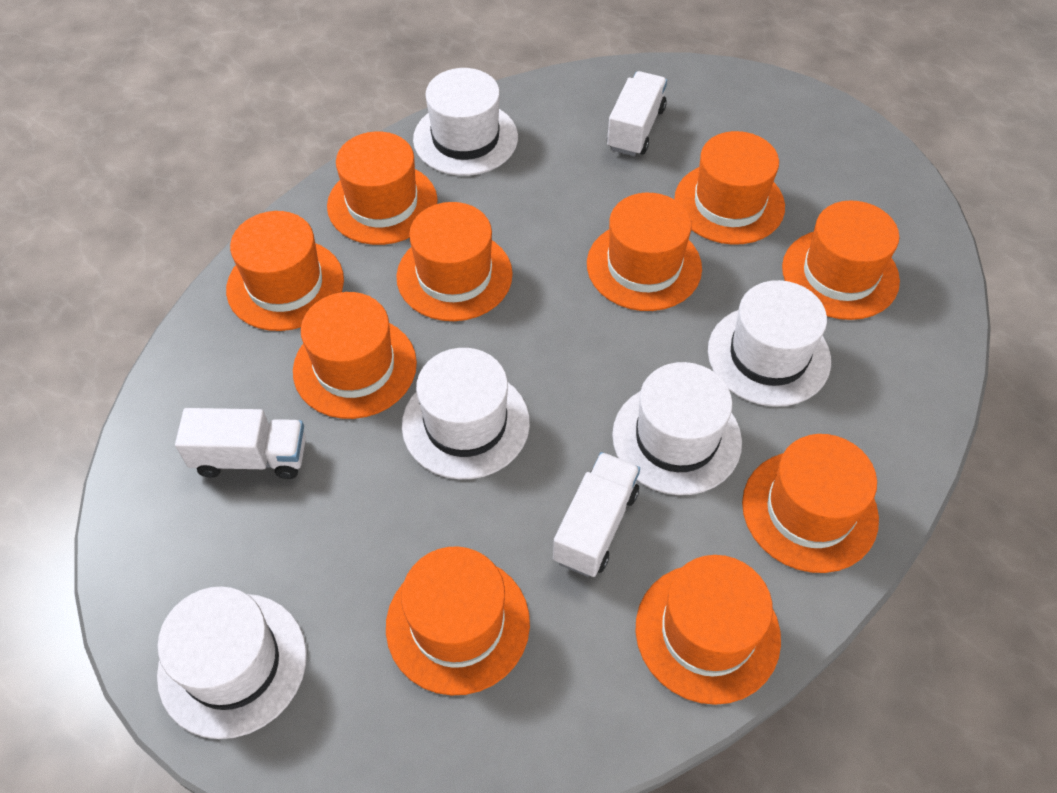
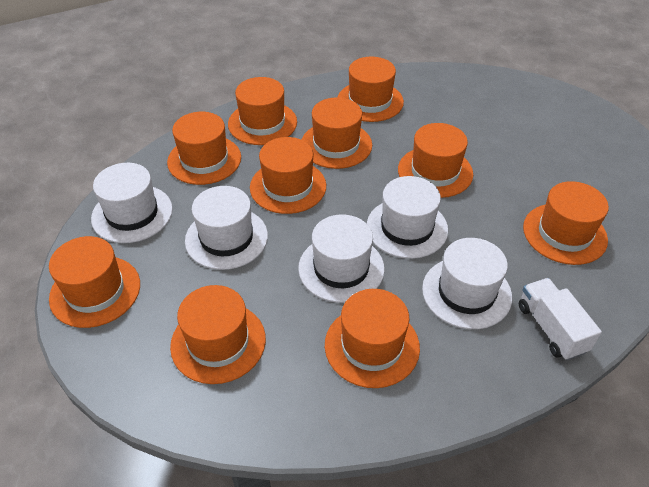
white truck: 3 -> 1

